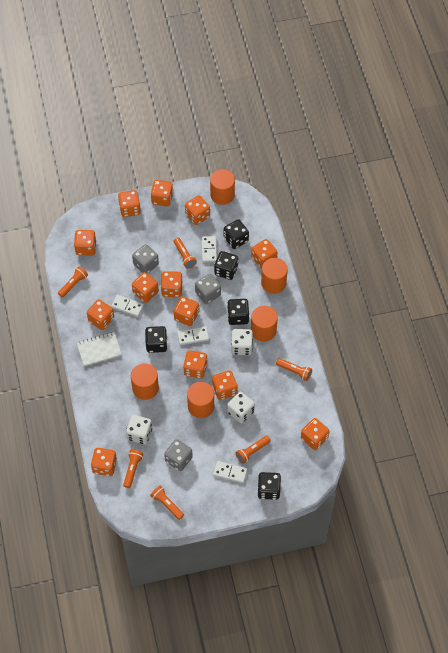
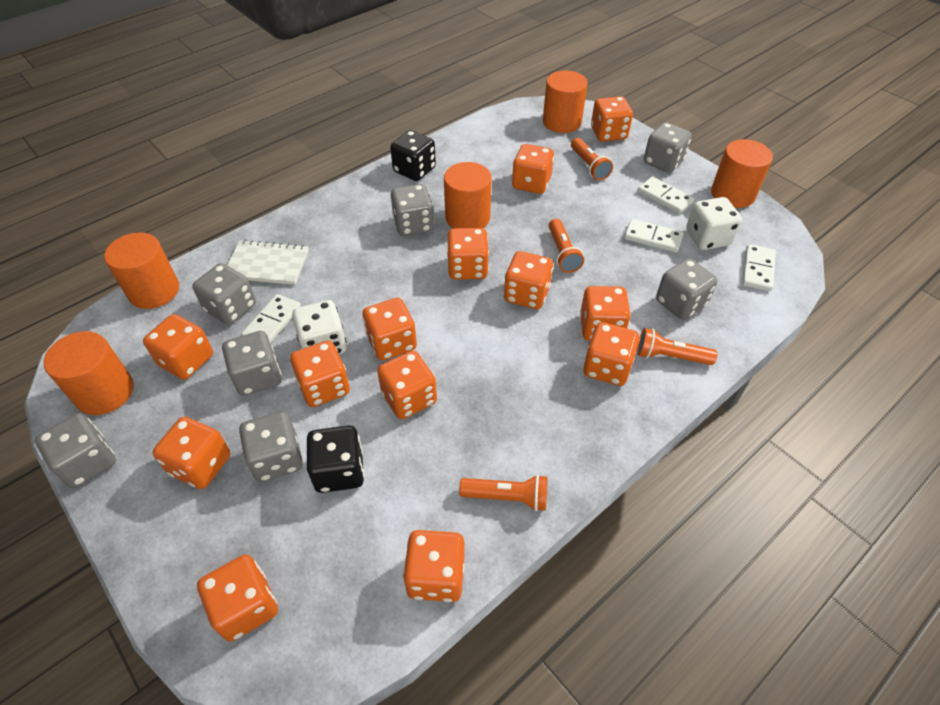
black dice: 5 -> 2
grey dice: 3 -> 7
orange flashlight: 6 -> 4
white dice: 3 -> 2

